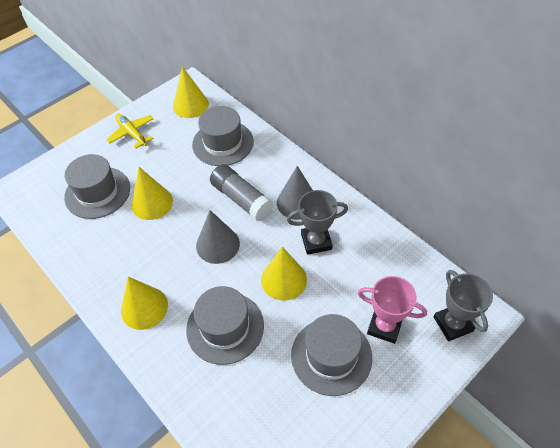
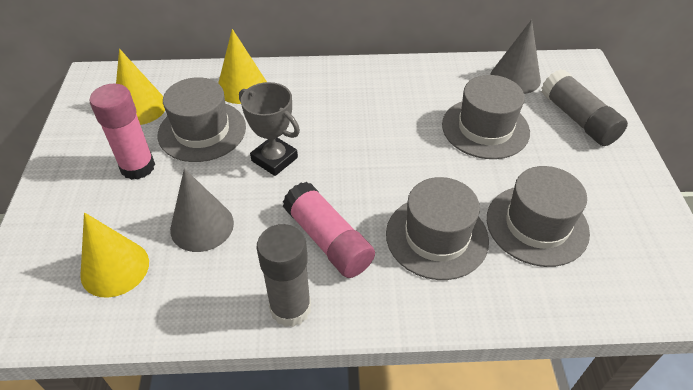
grey glue stick: 1 -> 2
grey trophy: 2 -> 1
pink glue stick: 0 -> 2
pink trophy: 1 -> 0
yellow cone: 4 -> 3
yellow plane: 1 -> 0

